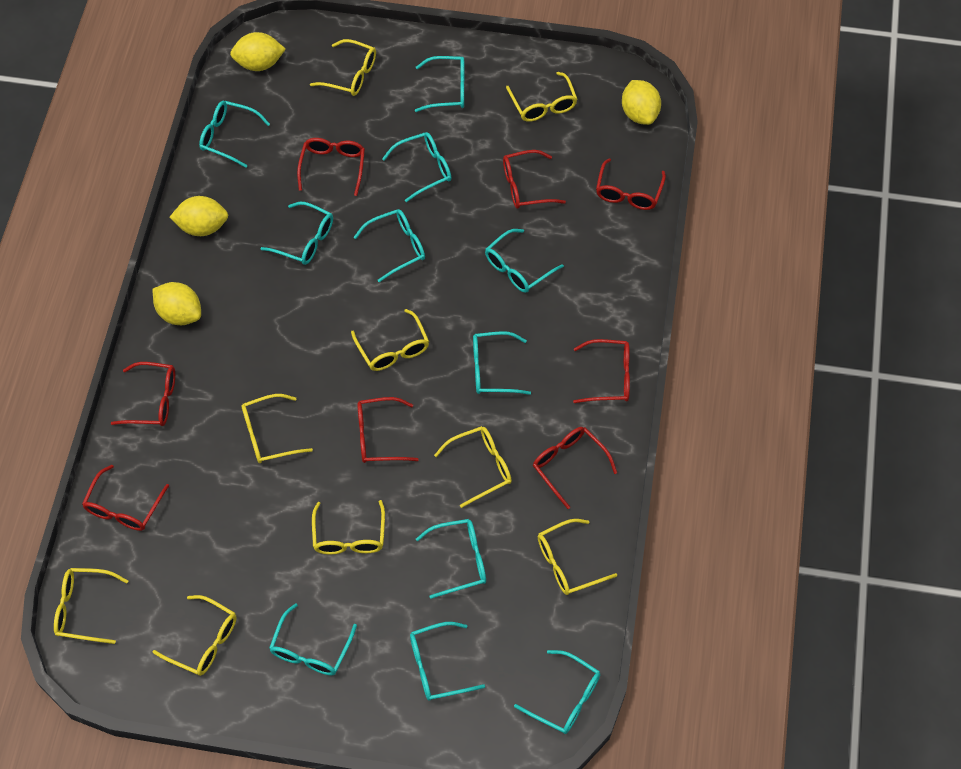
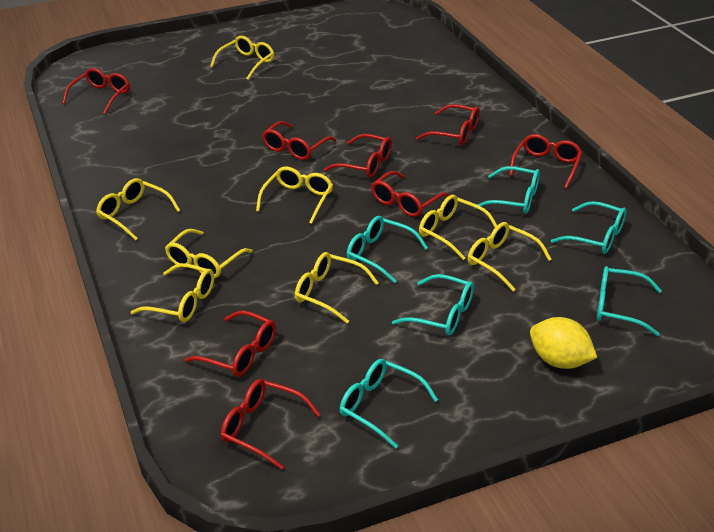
turquoise glasses: 11 -> 6
yellow glasses: 9 -> 8
yellow lemon: 4 -> 1

